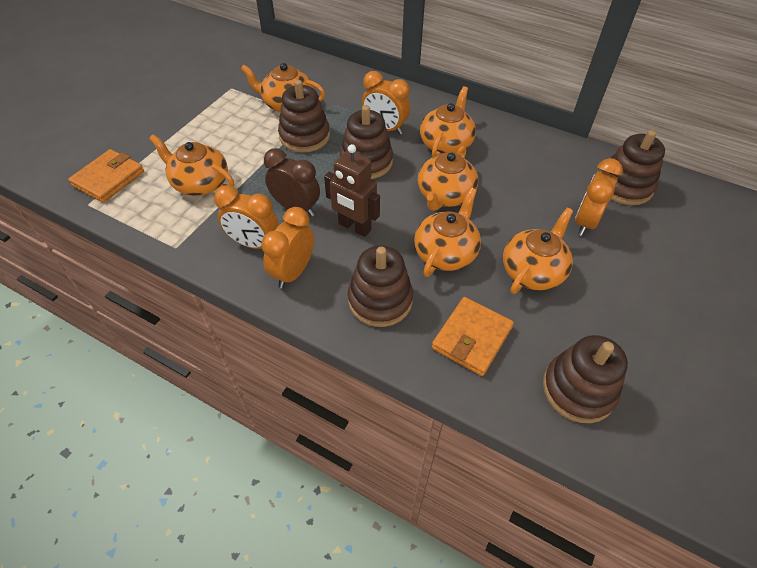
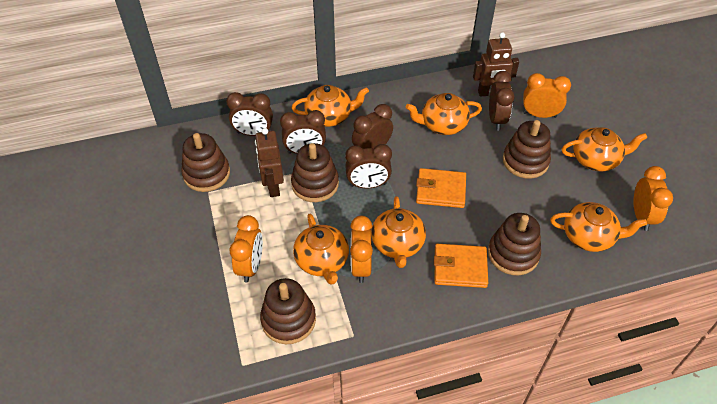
brown clock: 1 -> 5
brown robot: 1 -> 2

